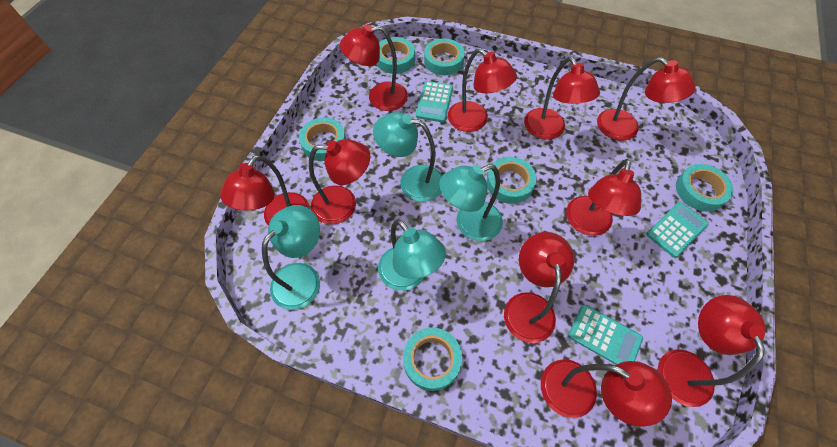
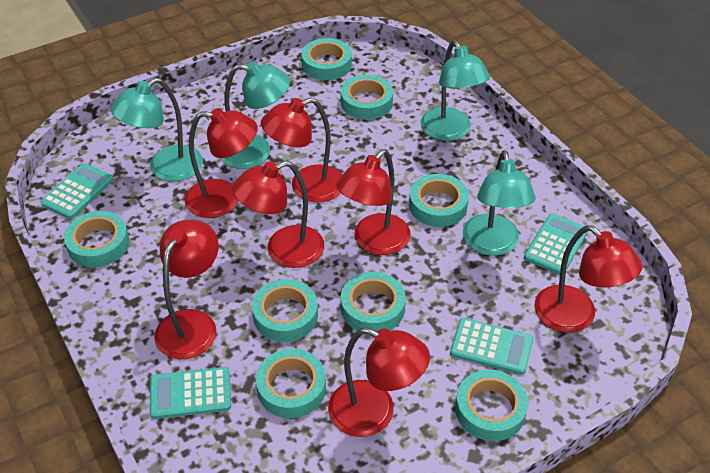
red lamp: 10 -> 7
turquoise calculator: 3 -> 4
turquoise tape: 6 -> 8

